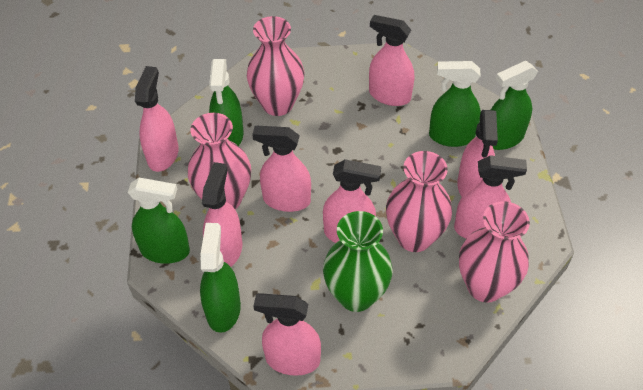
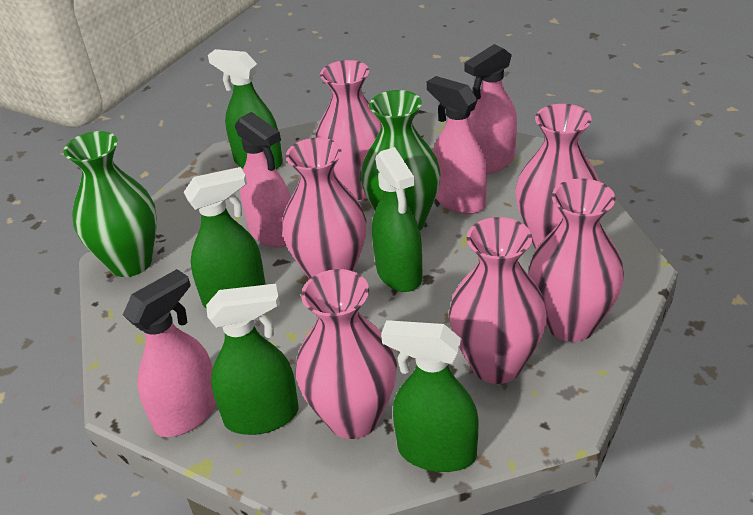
green vase: 1 -> 2
pink spray bottle: 8 -> 4
pink vase: 4 -> 6

